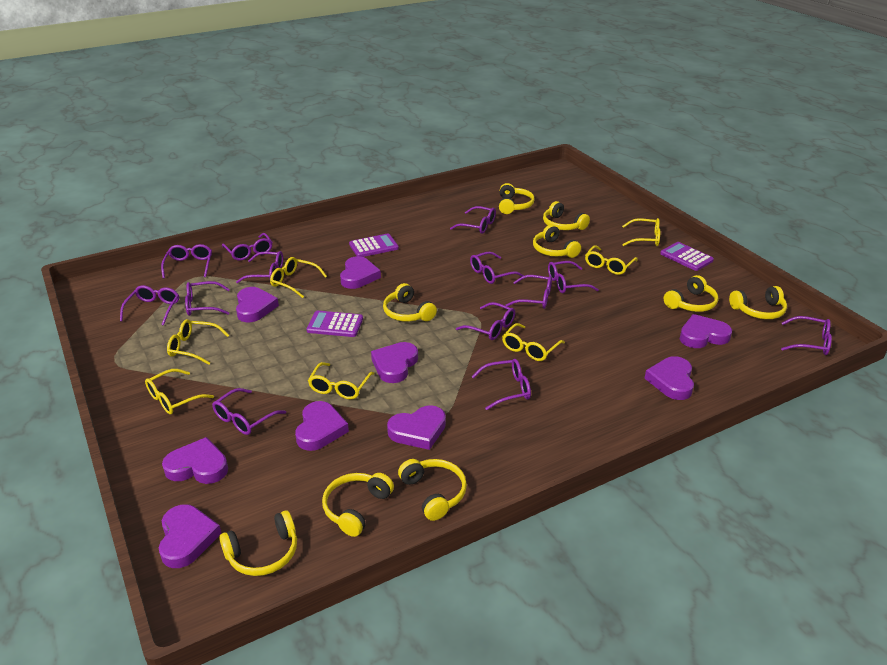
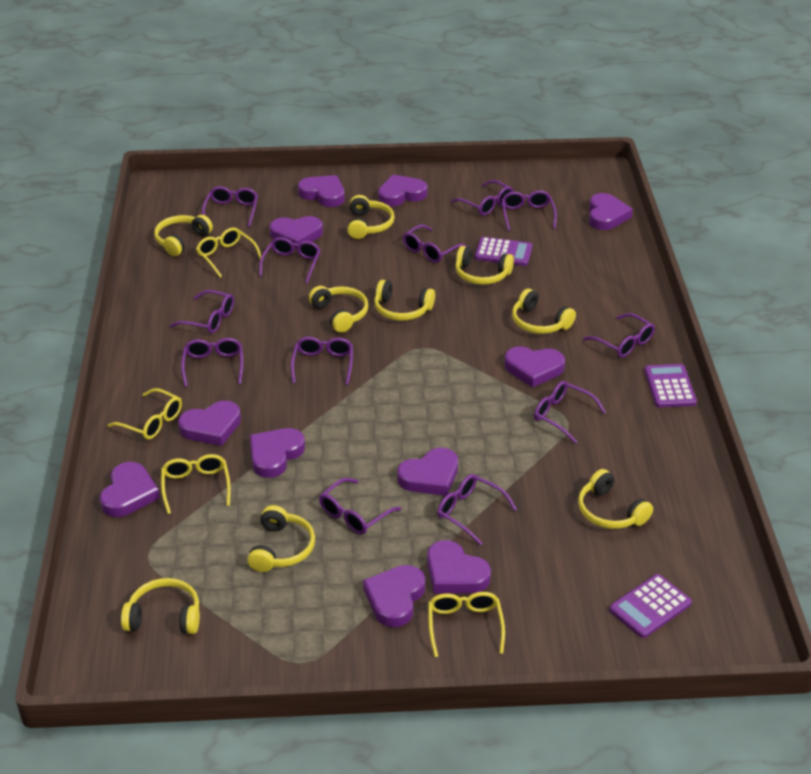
purple glasses: 13 -> 12
purple heart: 9 -> 11
yellow glasses: 7 -> 4

